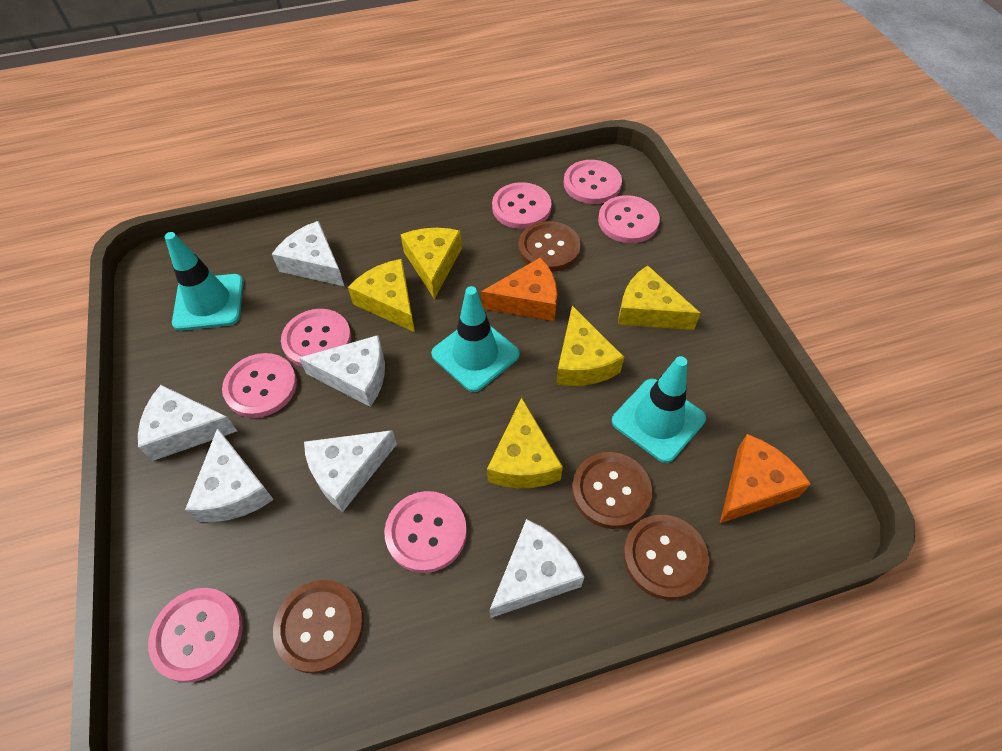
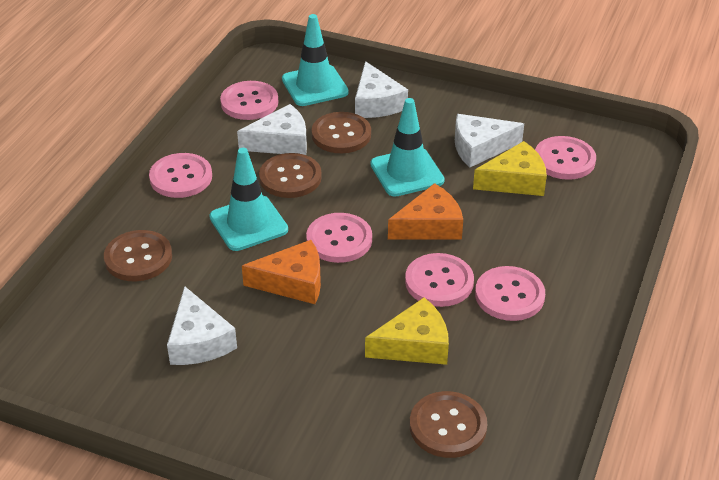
pink button: 7 -> 6
white cheese: 6 -> 4
yellow cheese: 5 -> 2

